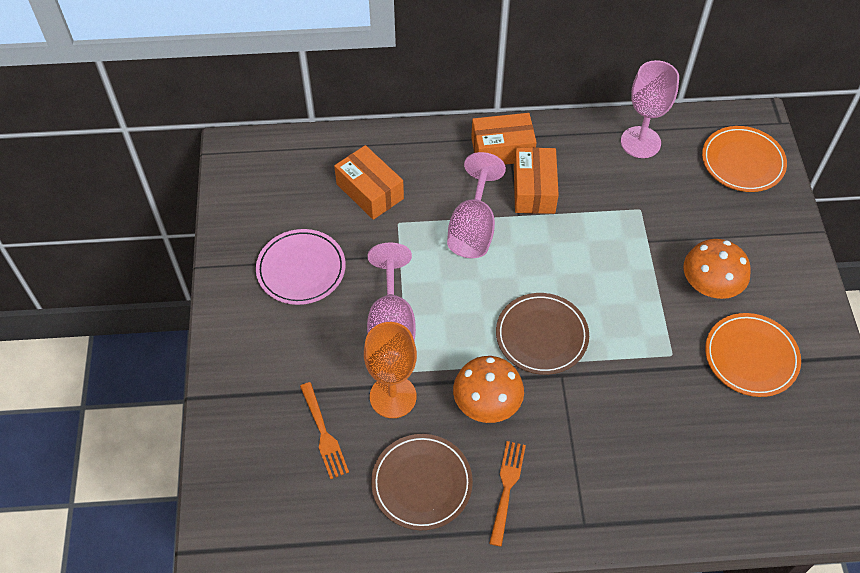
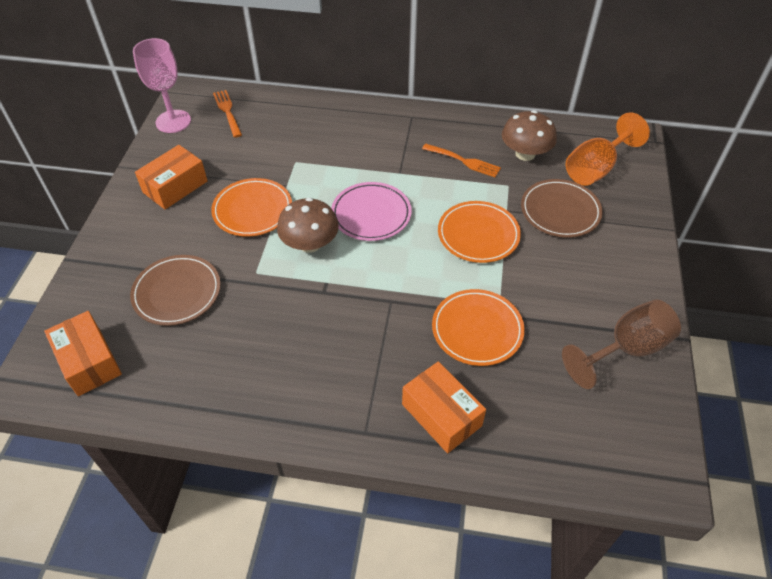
brown goblet: 0 -> 1
brown mushroom: 0 -> 2
orange mushroom: 2 -> 0
orange plate: 2 -> 3
pink goblet: 3 -> 1

